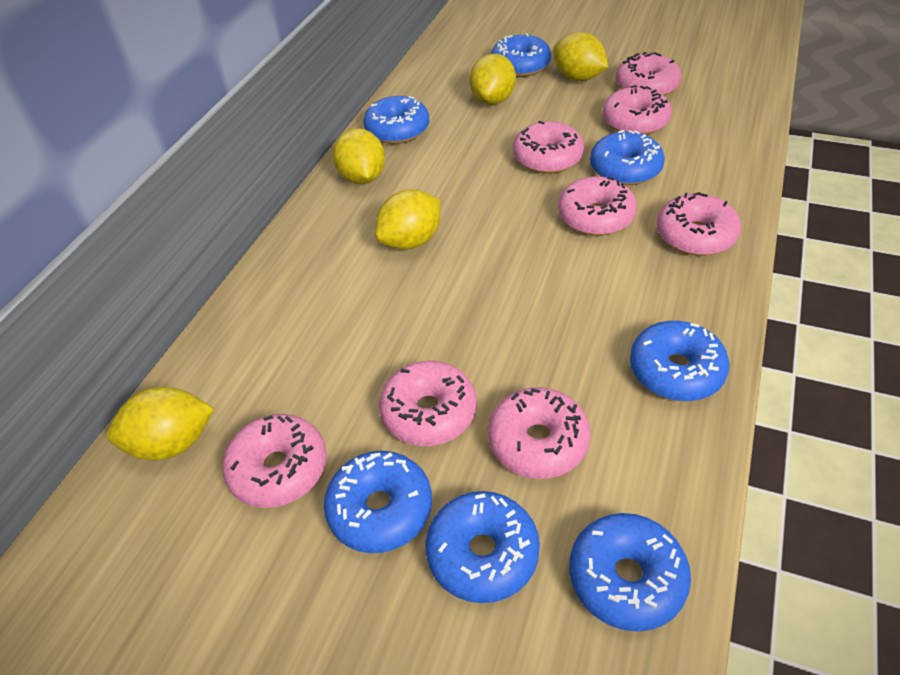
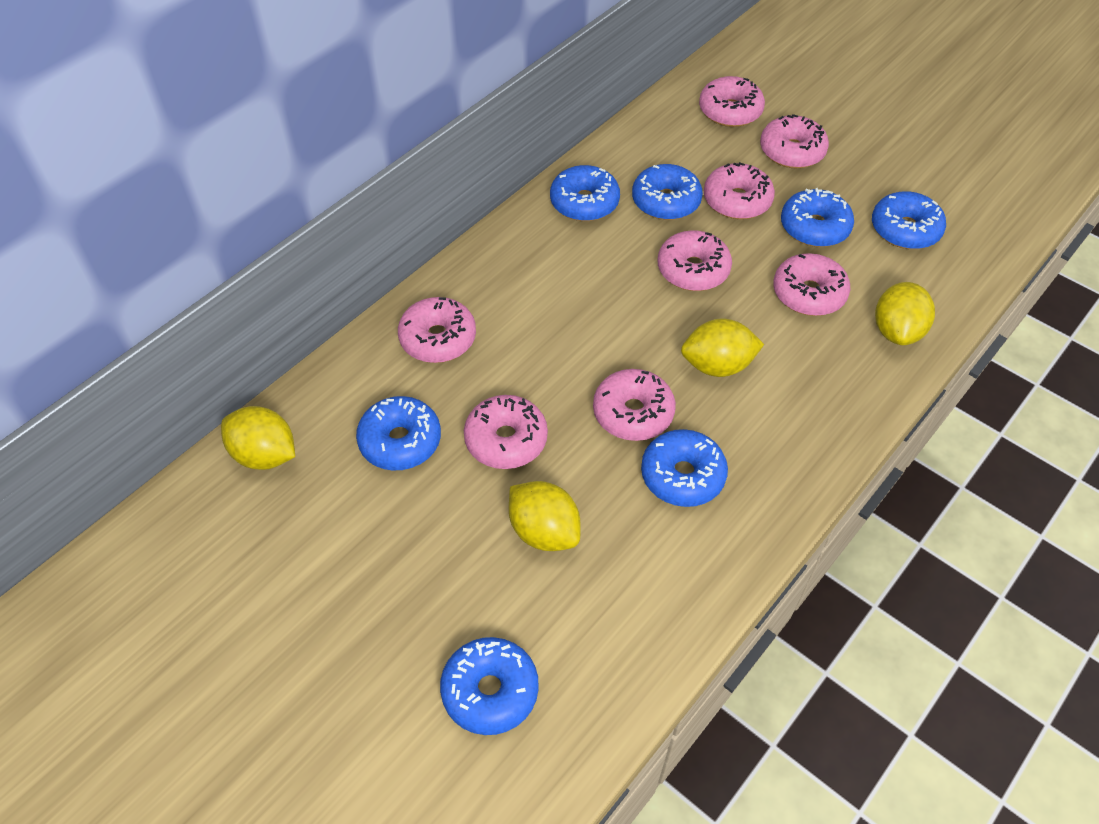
yellow lemon: 5 -> 4

